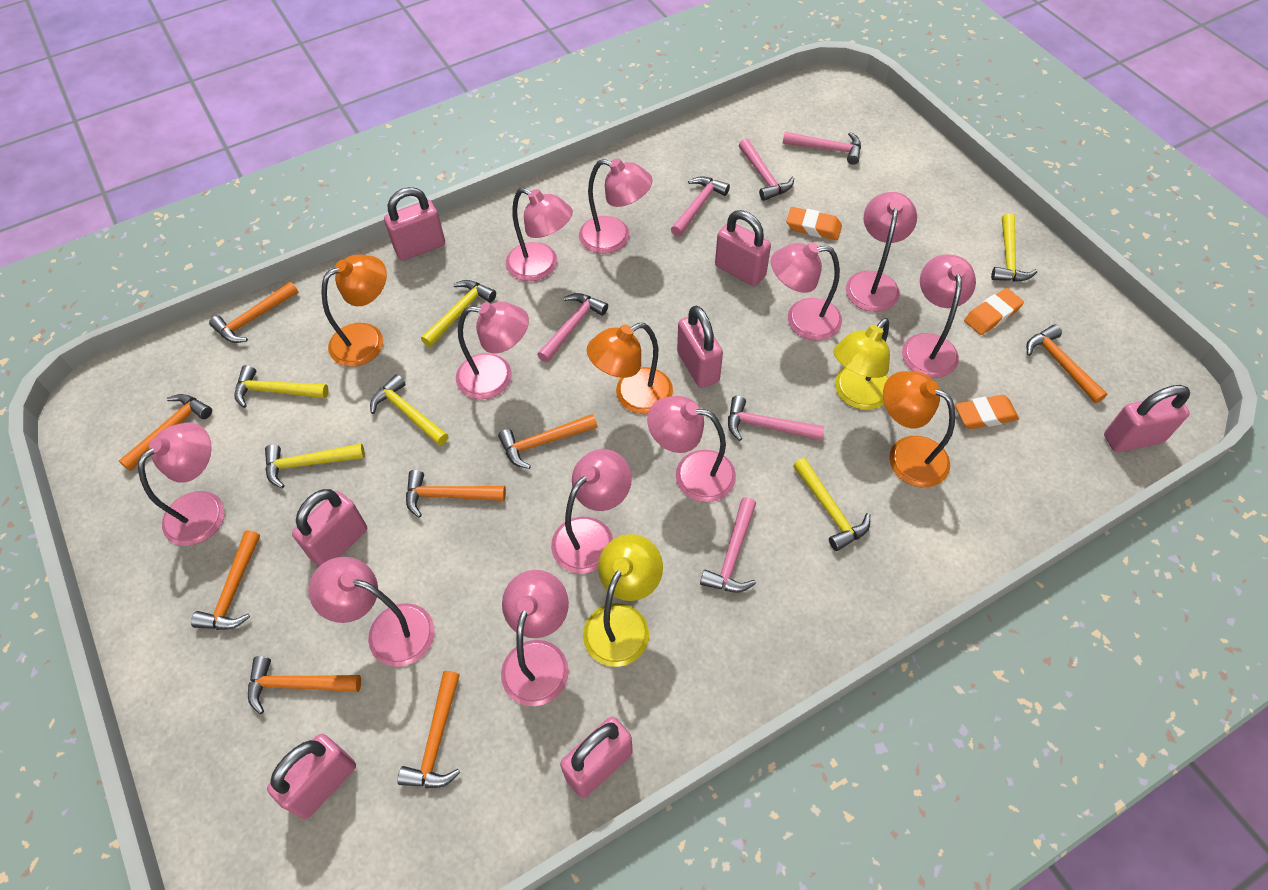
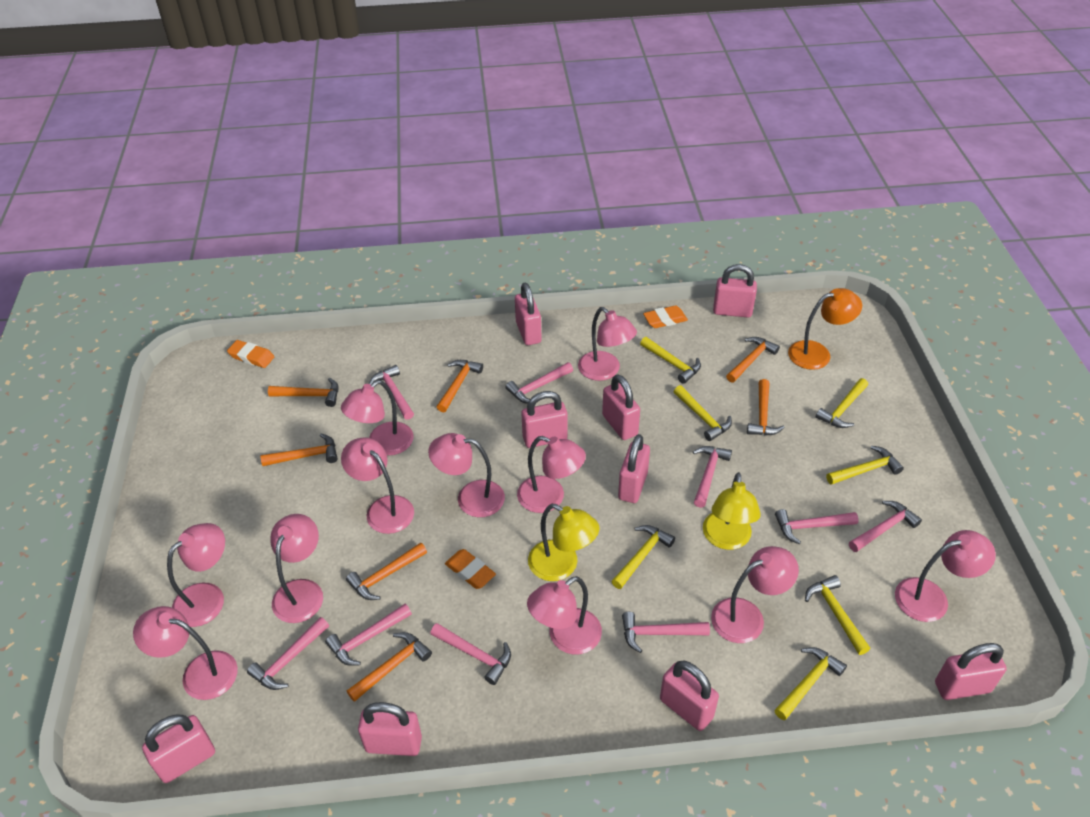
orange hammer: 8 -> 7
orange lamp: 3 -> 1
pink hammer: 6 -> 9
pink padlock: 7 -> 9
yellow hammer: 6 -> 7

